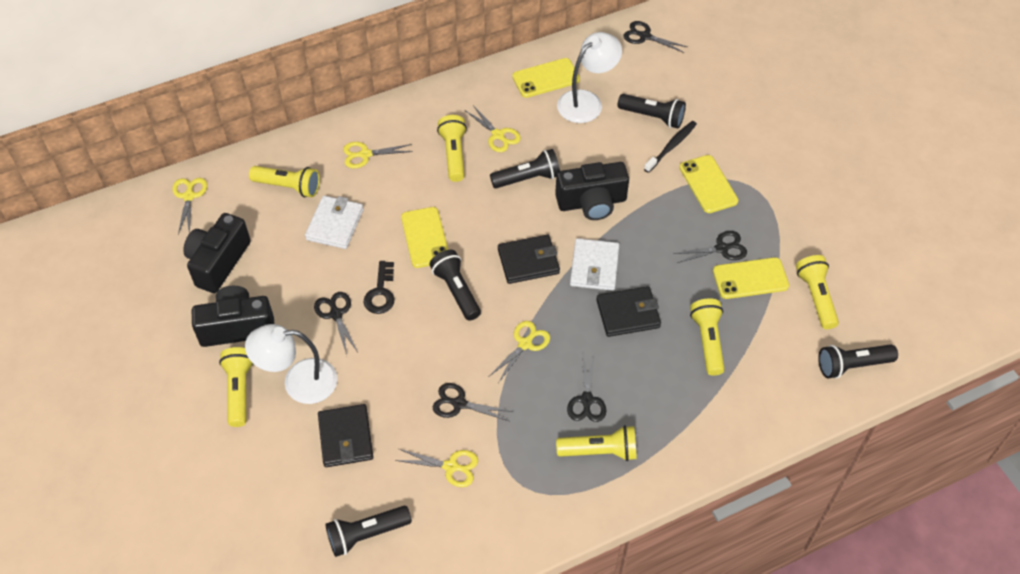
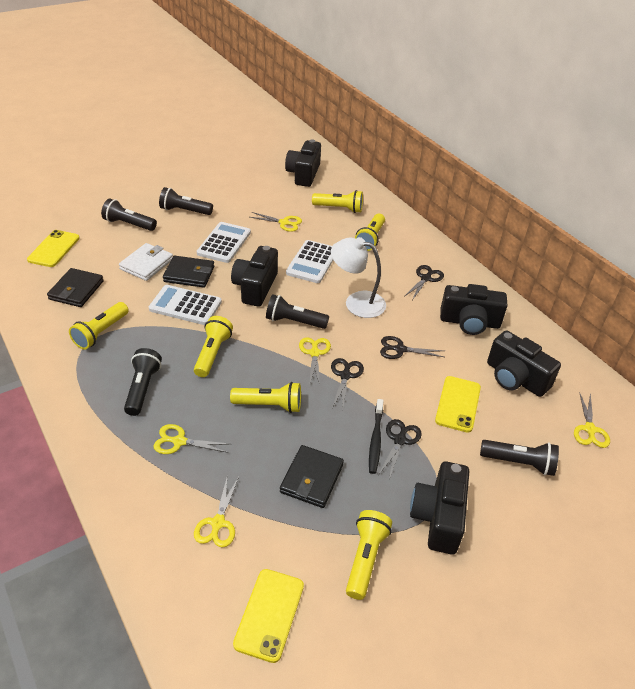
black camera: 3 -> 5
black key: 1 -> 0
black scissors: 5 -> 4
white calculator: 0 -> 3
white lamp: 2 -> 1
white wallet: 2 -> 1
yellow phone: 4 -> 3

